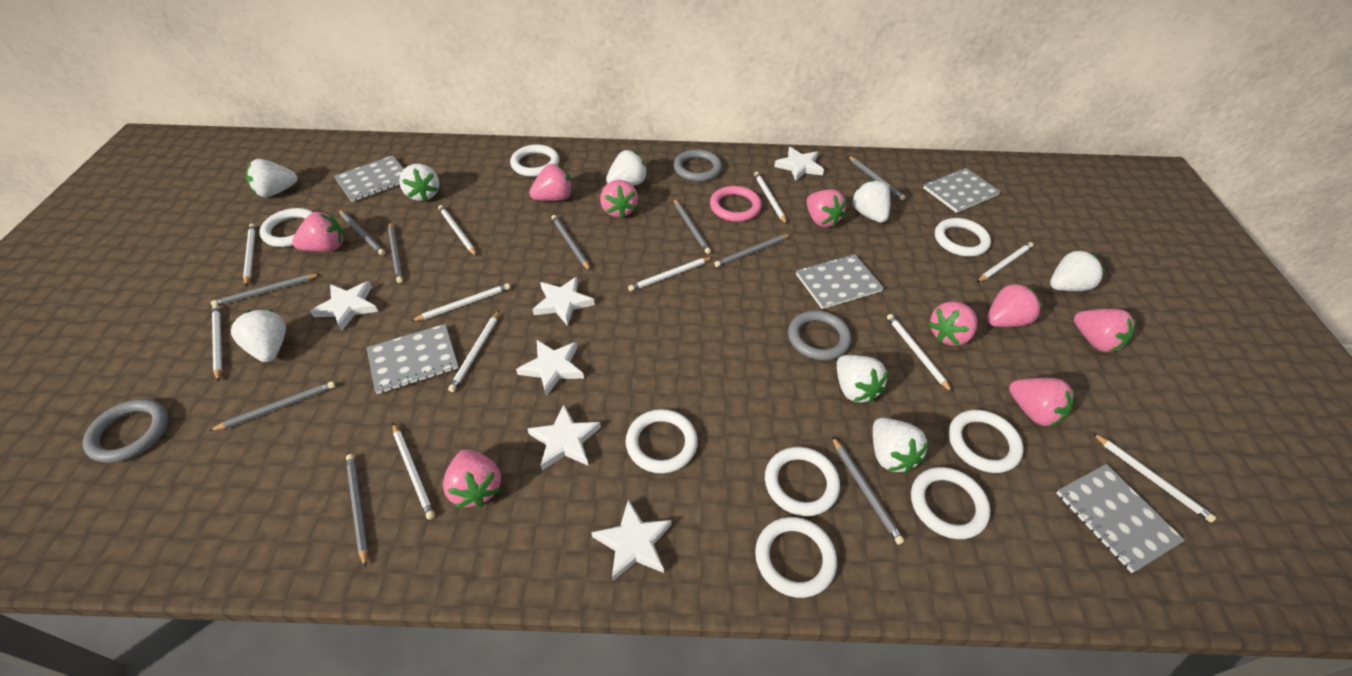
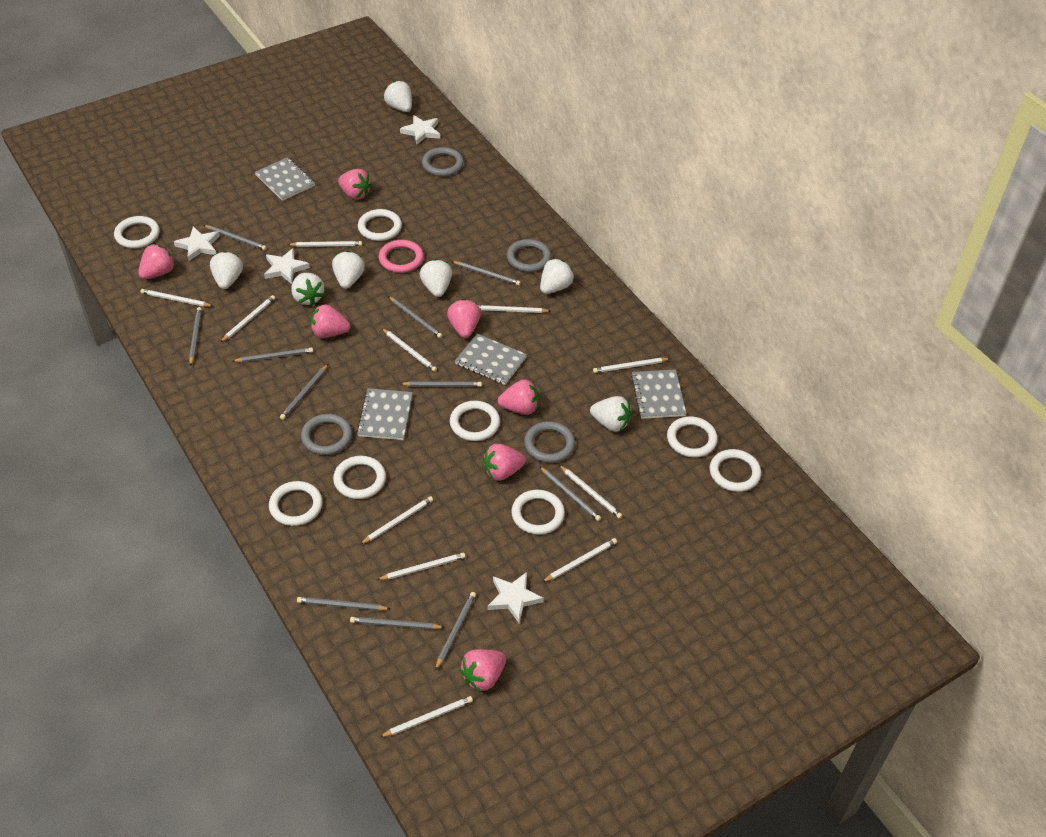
grey notebook: 5 -> 4
grey pencil: 10 -> 11
grey ring: 3 -> 4
pink strawberry: 9 -> 7
white star: 6 -> 4
white strawberry: 8 -> 7

